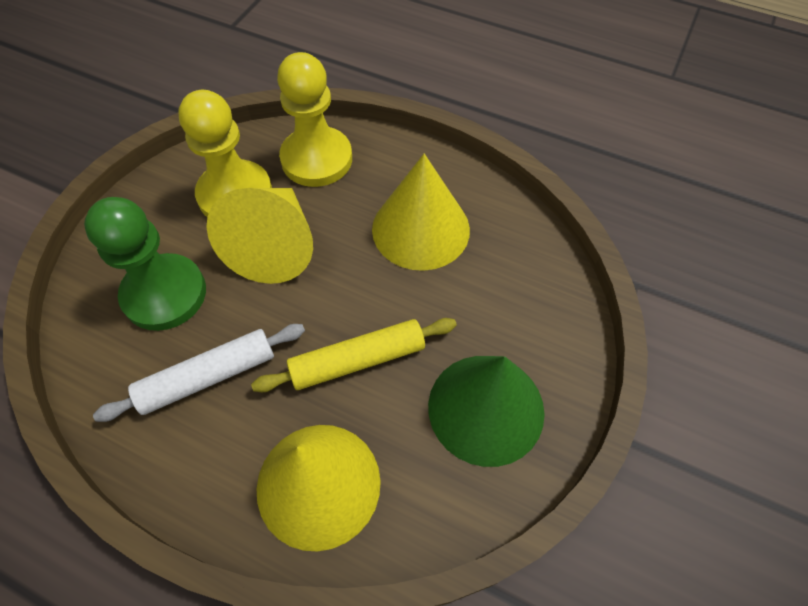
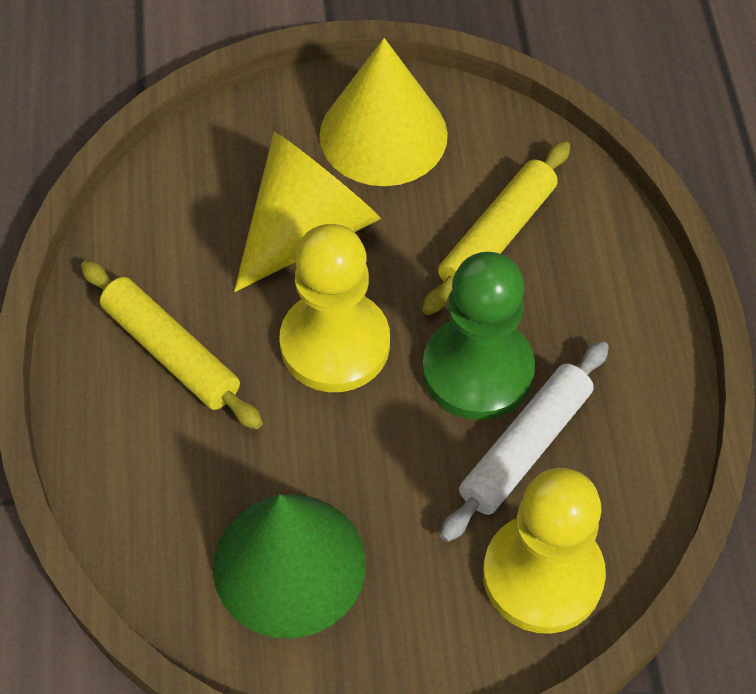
yellow cone: 3 -> 2
yellow rolling pin: 1 -> 2

